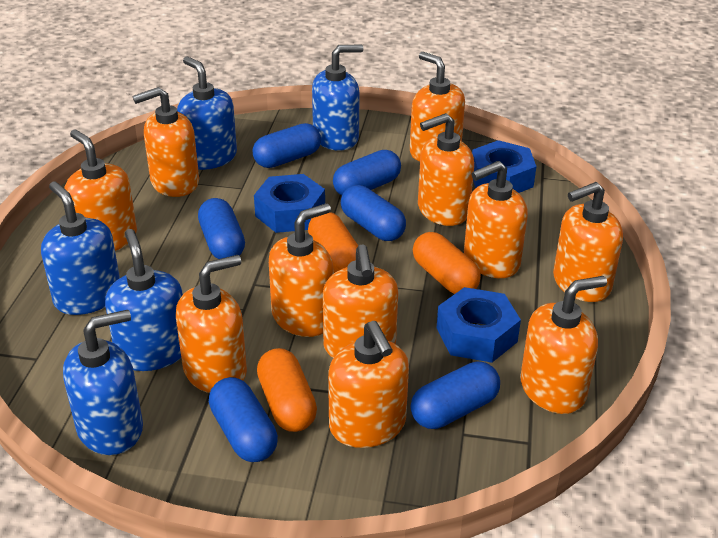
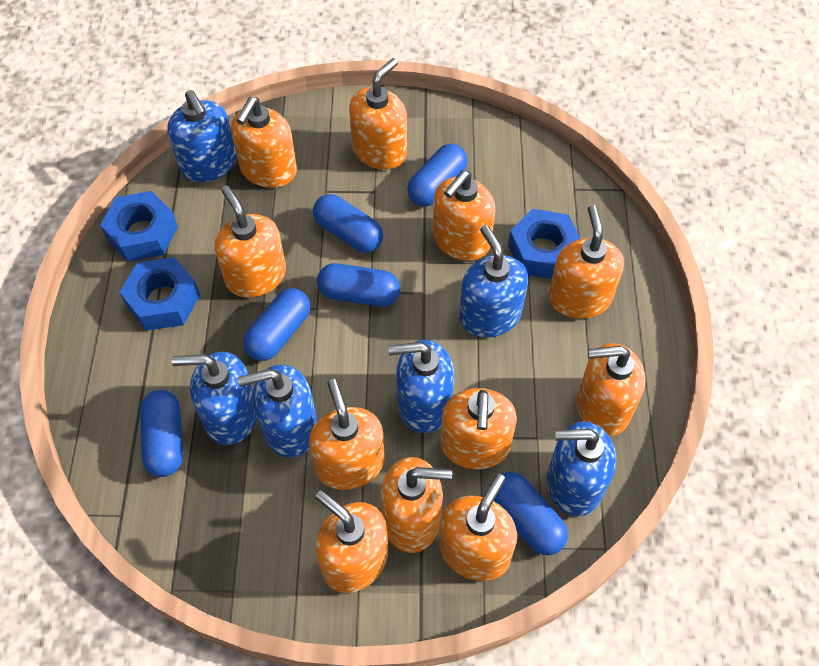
blue soap dispenser: 5 -> 6
orange capsule: 3 -> 0

